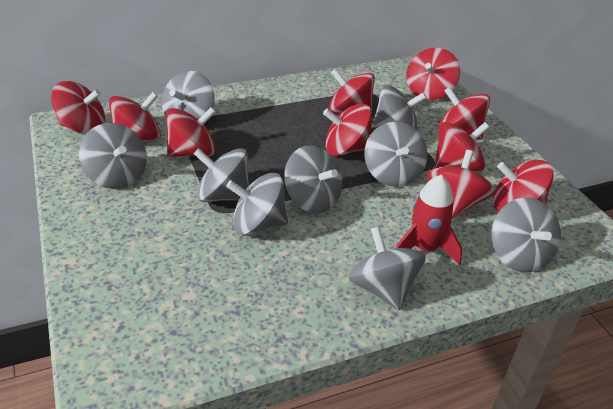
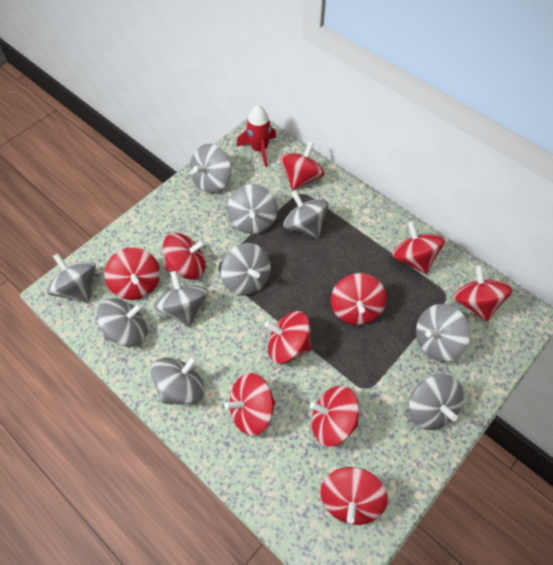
grey spinning top: 9 -> 10

